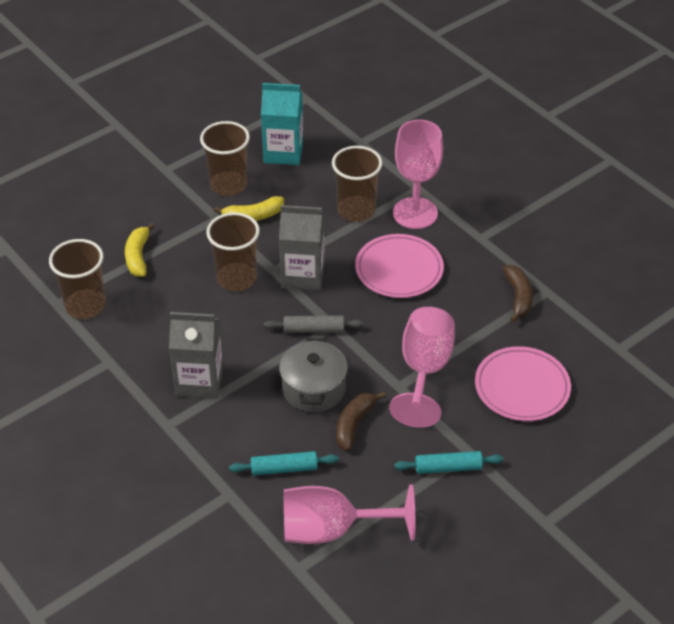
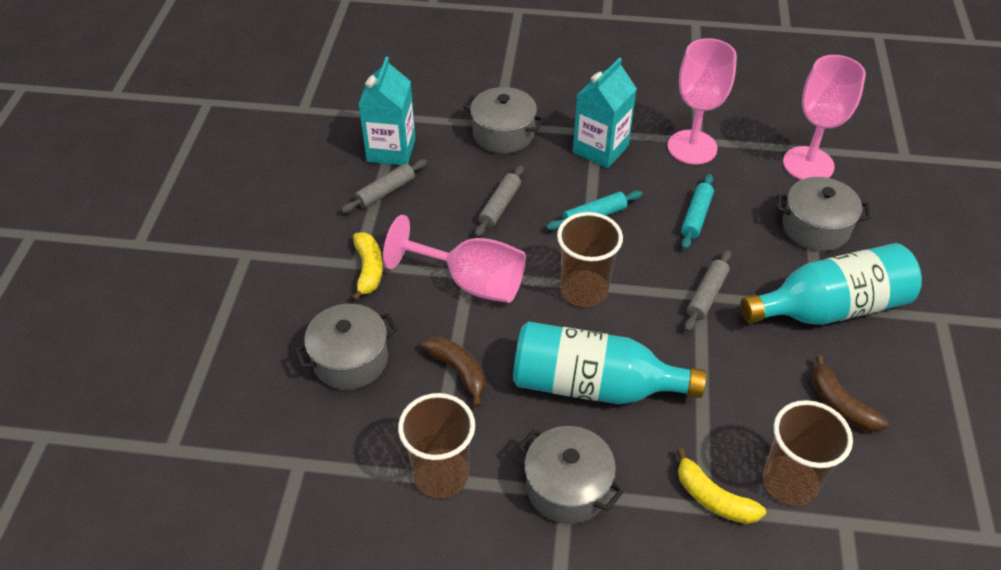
brown cup: 4 -> 3
grey carton: 2 -> 0
grey pot: 1 -> 4
grey rolling pin: 1 -> 3
pink plate: 2 -> 0
turquoise bottle: 0 -> 2
turquoise carton: 1 -> 2

